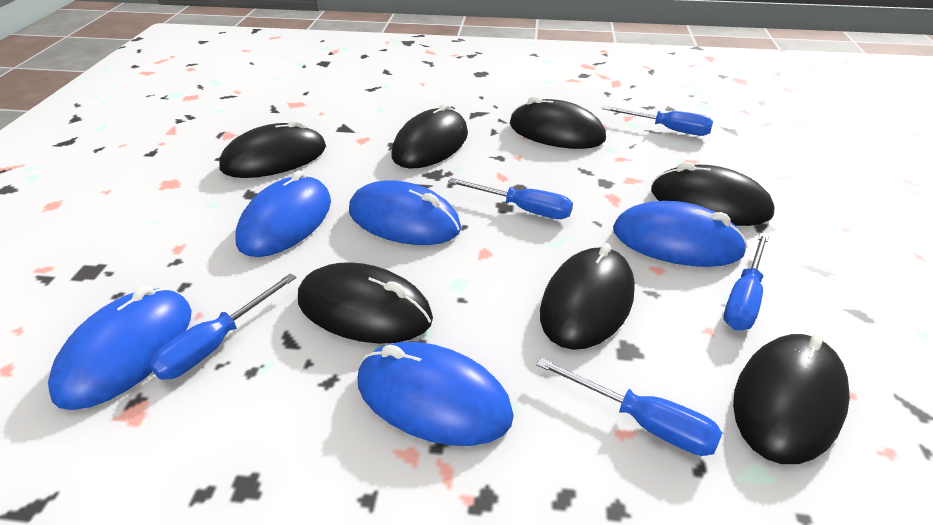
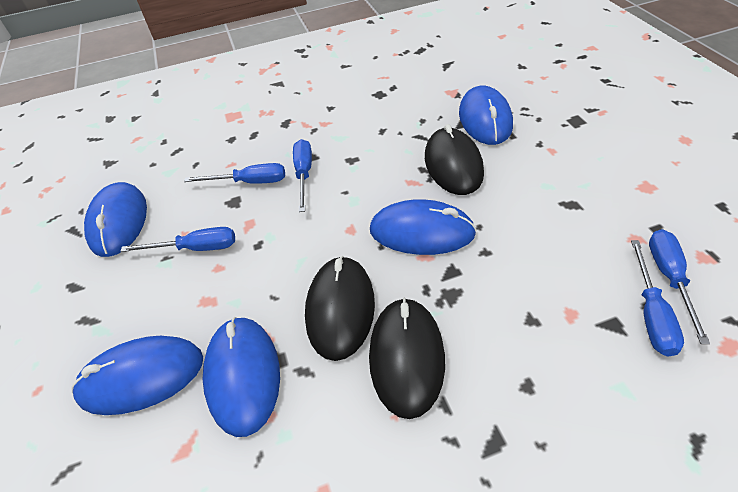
black mouse: 7 -> 3

